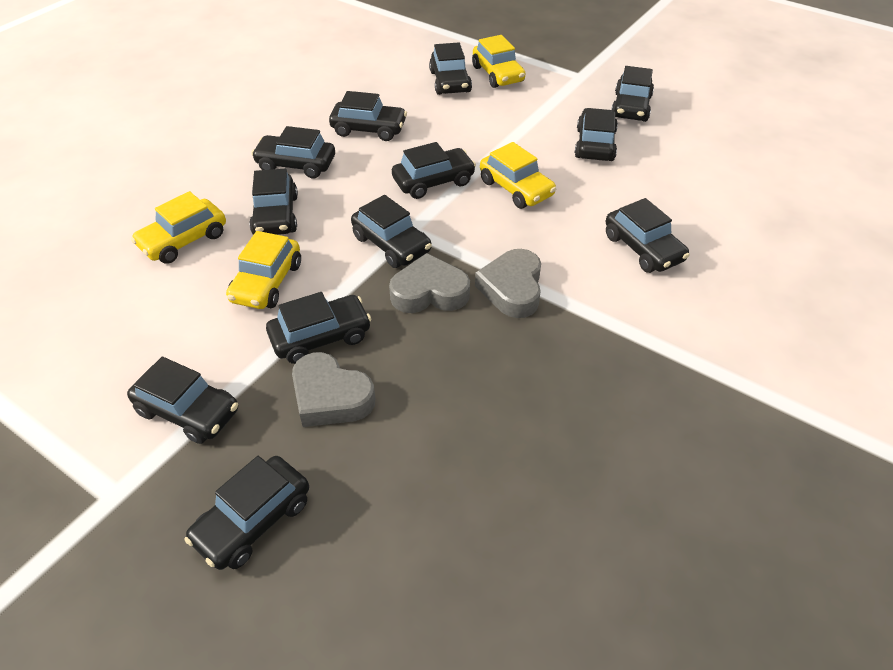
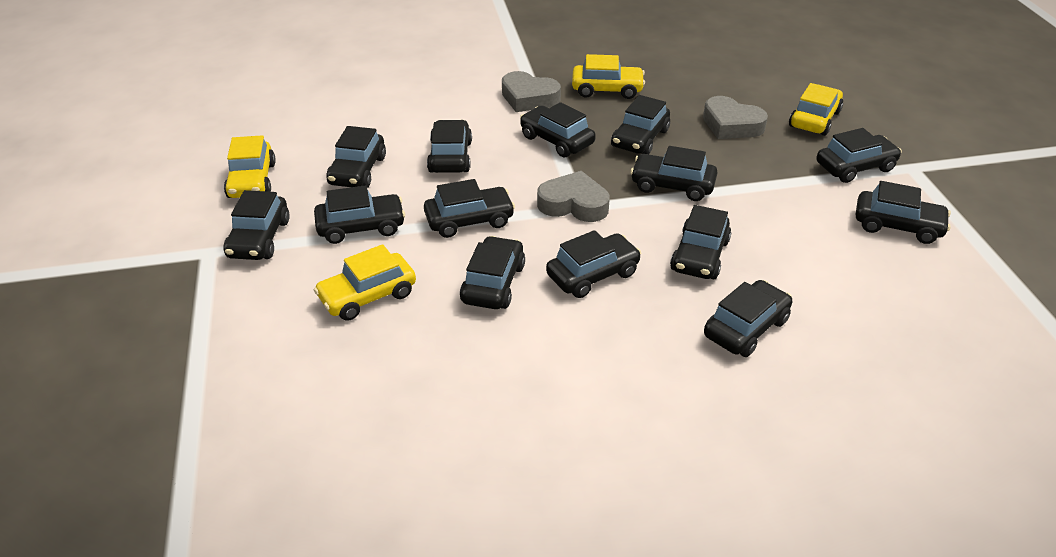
black car: 12 -> 14

